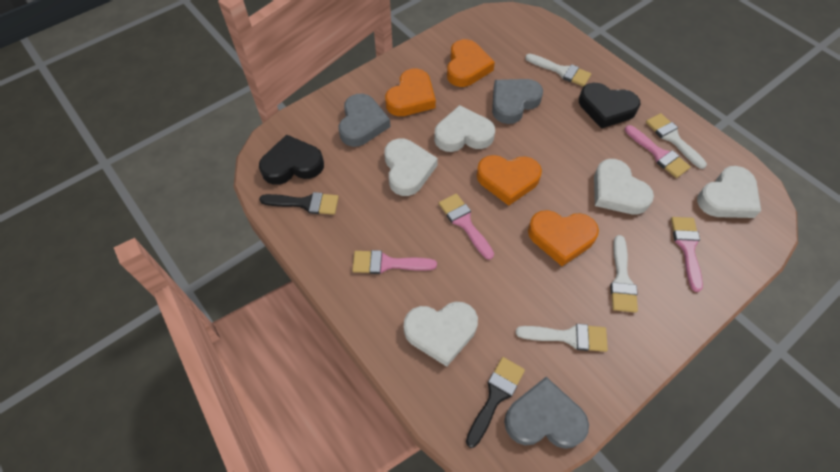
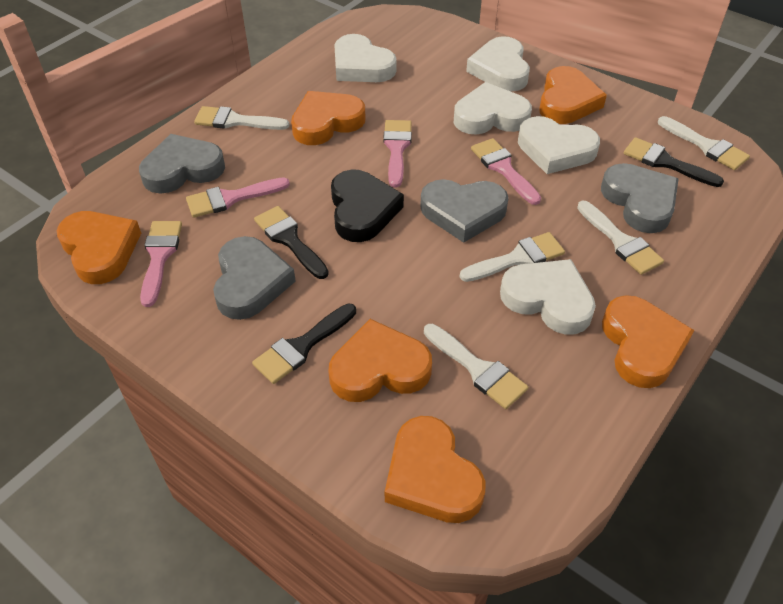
black brush: 2 -> 3
black heart: 2 -> 1
grey heart: 3 -> 4
orange heart: 4 -> 6
white brush: 4 -> 5

